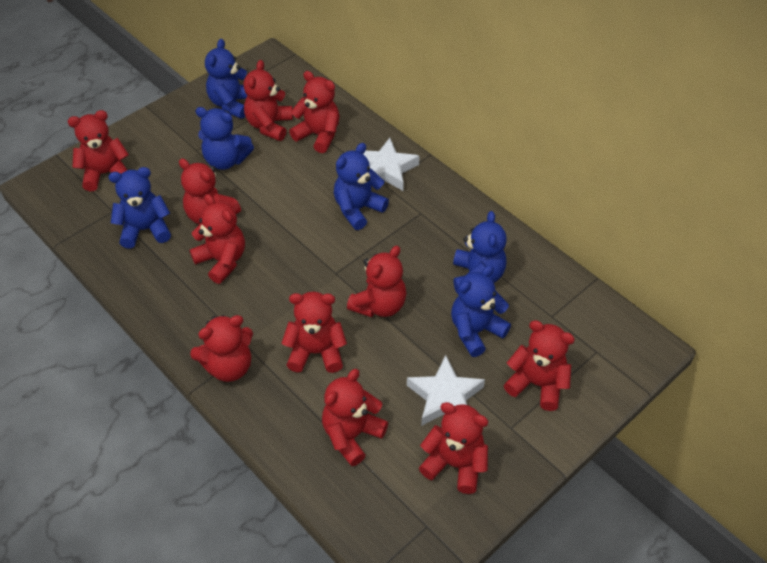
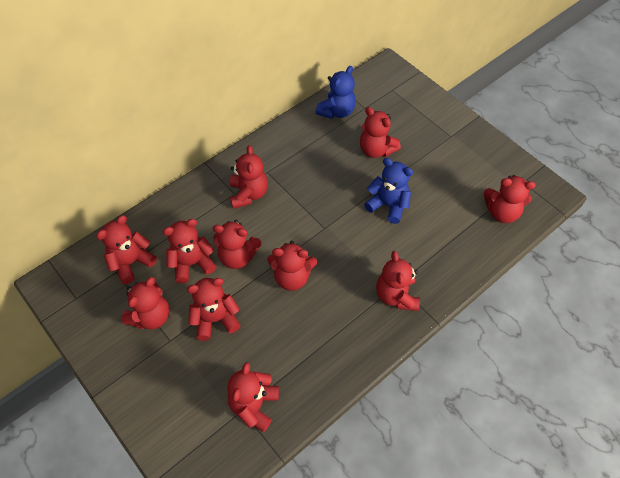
blue teddy bear: 6 -> 2
white star: 2 -> 0

